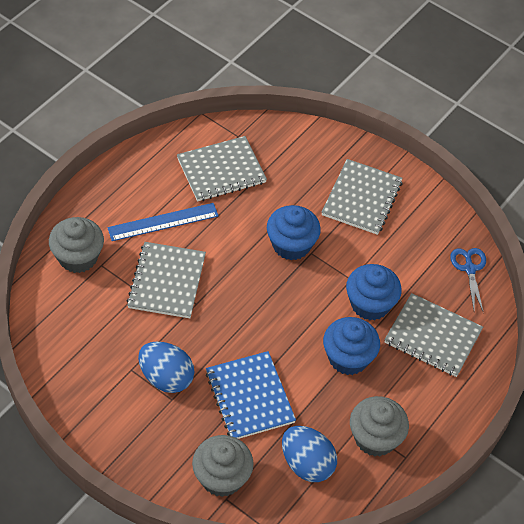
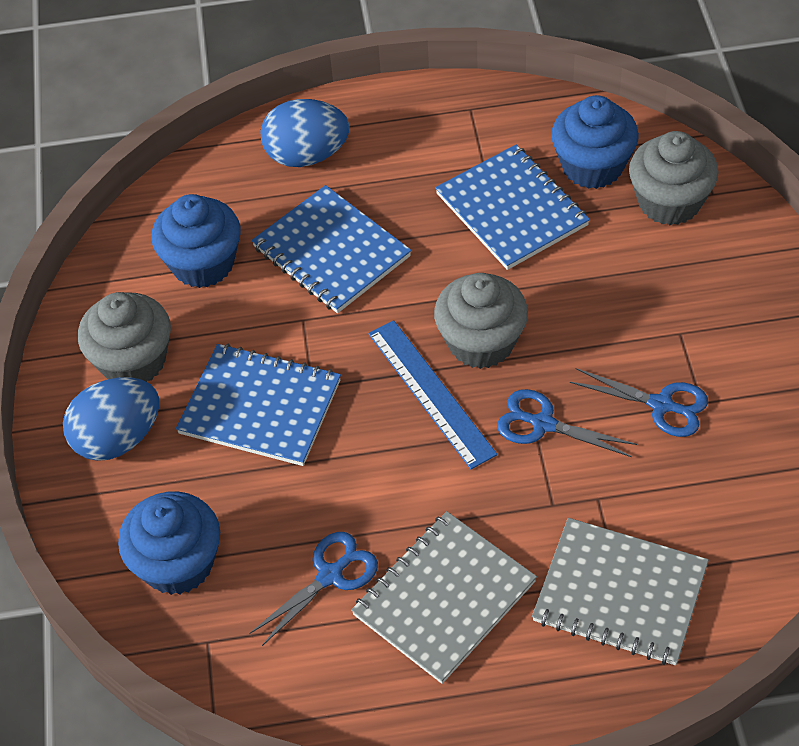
blue notebook: 1 -> 3
blue scissors: 1 -> 3
grey notebook: 4 -> 2

